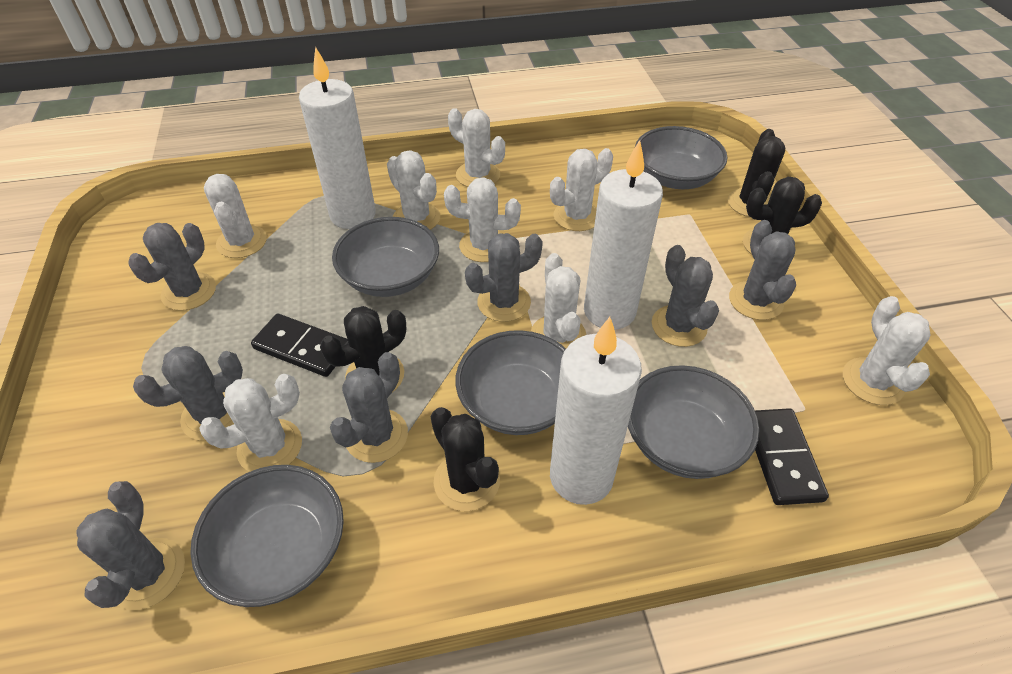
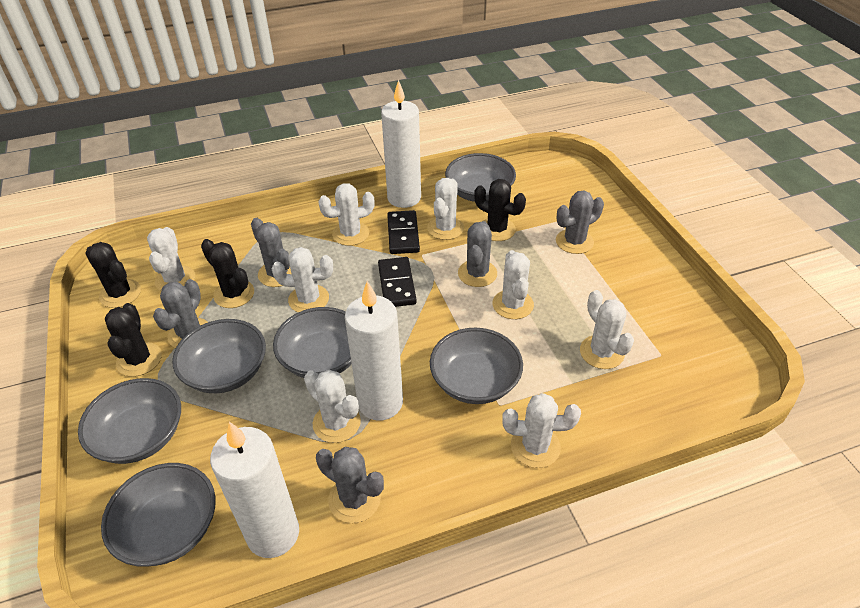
grey bowl: 5 -> 6
grey cactus: 7 -> 5

